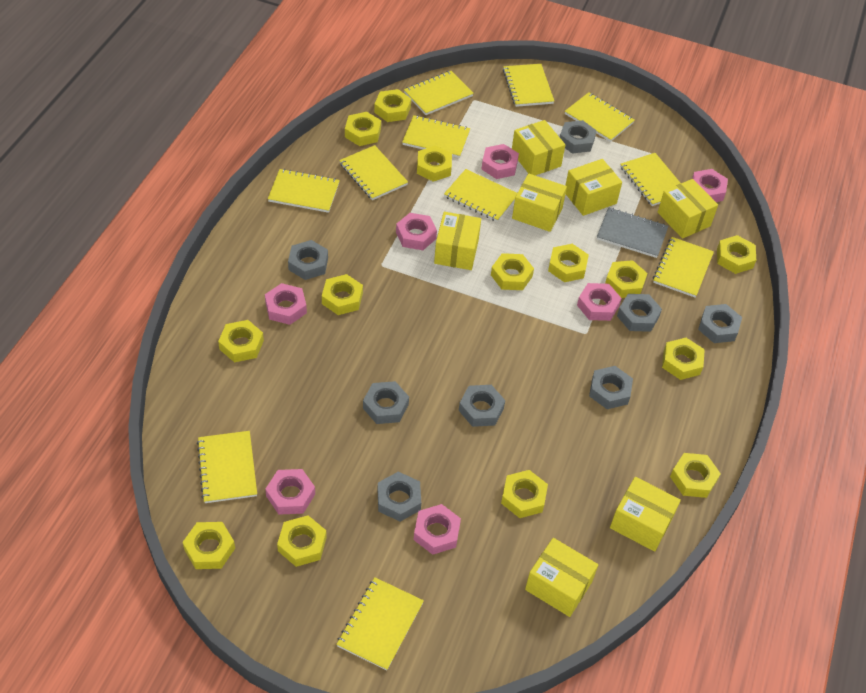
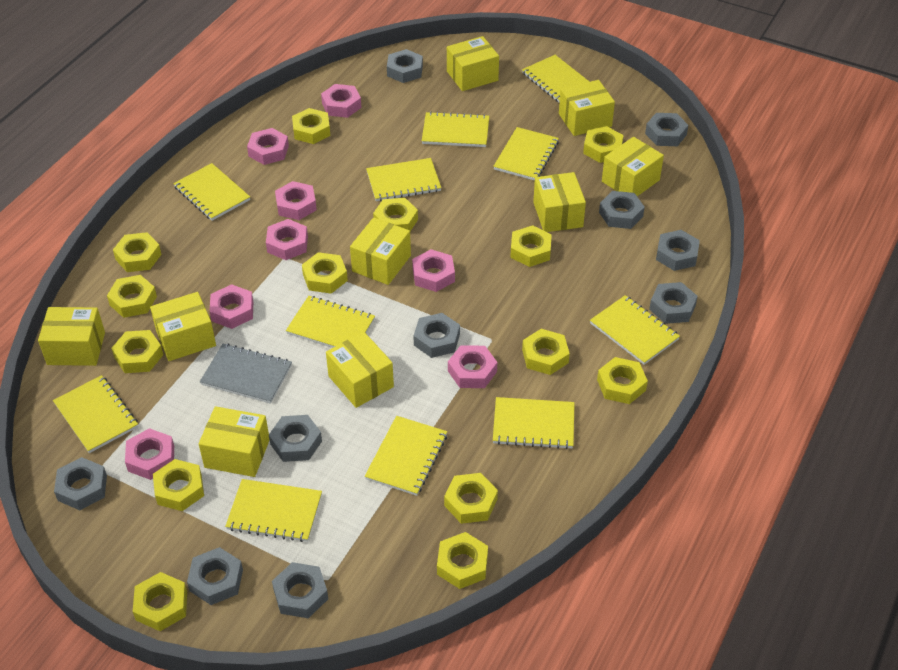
grey nut: 8 -> 10
pink nut: 7 -> 8
yellow box: 7 -> 9

